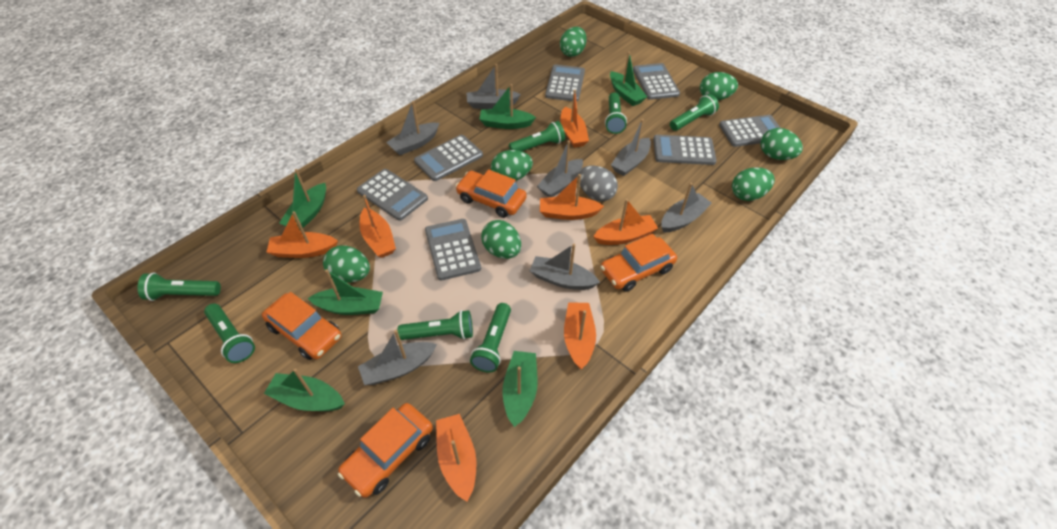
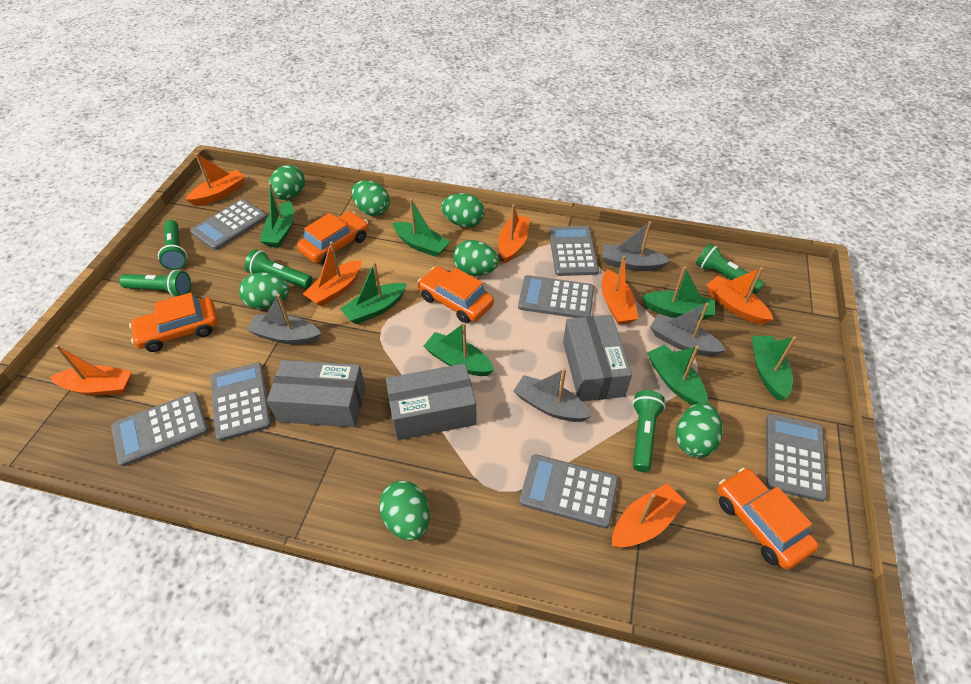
green boat: 6 -> 7
green flashlight: 7 -> 5
grey boat: 7 -> 4
grey box: 0 -> 3
grey egg: 1 -> 0

